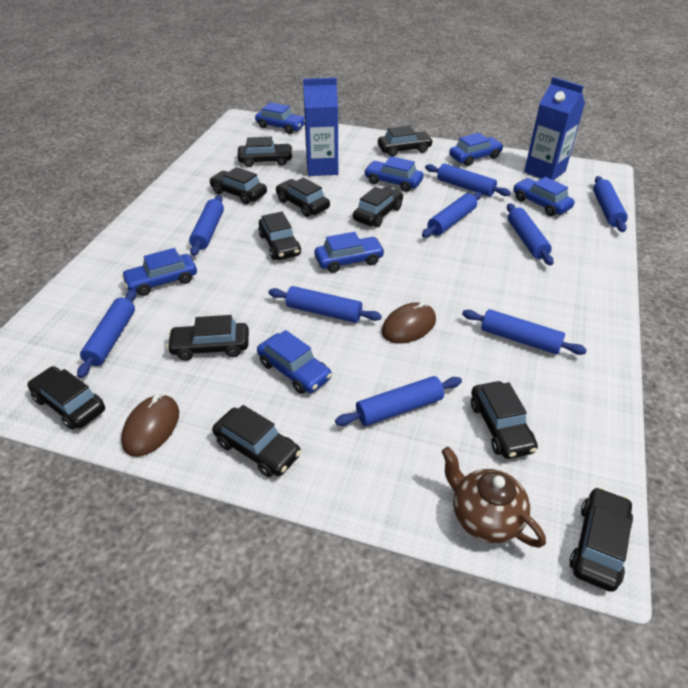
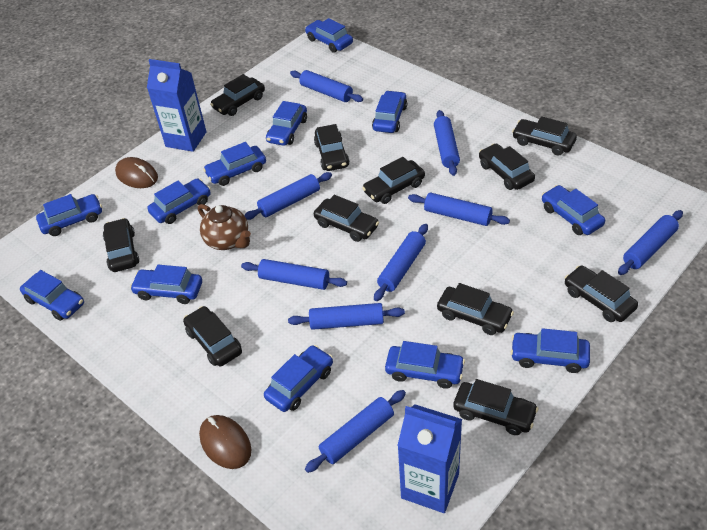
blue car: 7 -> 12

